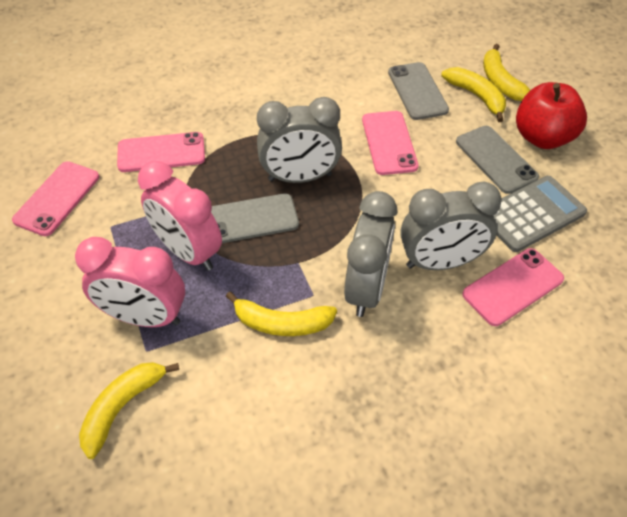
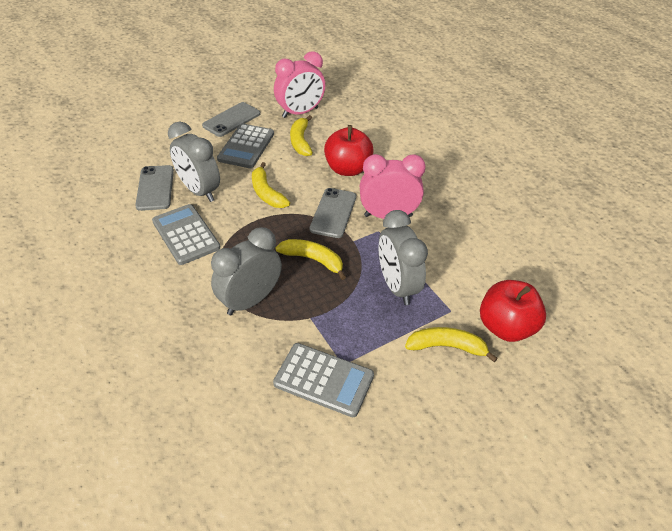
grey calculator: 1 -> 3
pink phone: 4 -> 0
red apple: 1 -> 2

